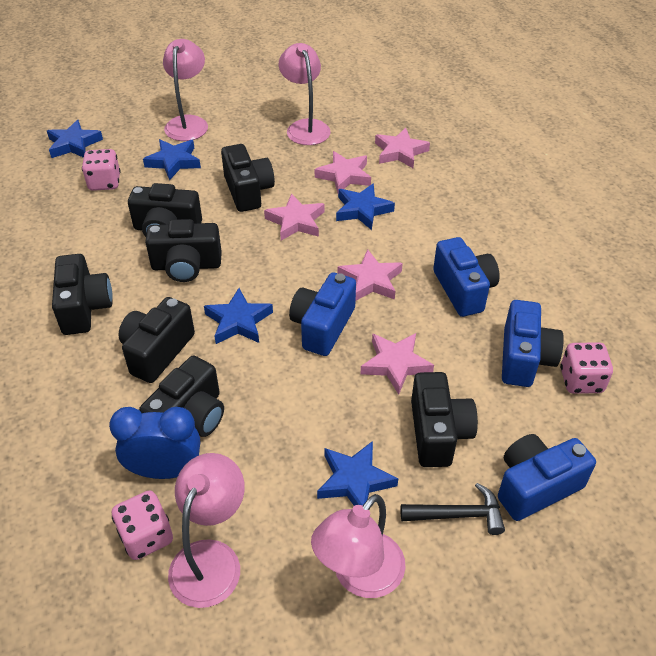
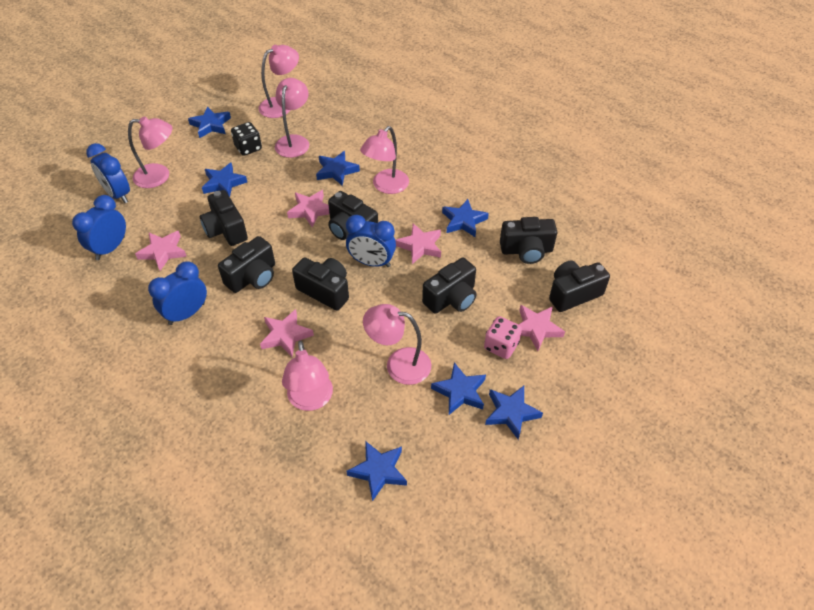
black dice: 0 -> 1
black hammer: 1 -> 0
blue camera: 4 -> 0
blue clock: 1 -> 4
blue star: 5 -> 7
pink dice: 3 -> 1
pink lamp: 4 -> 6

